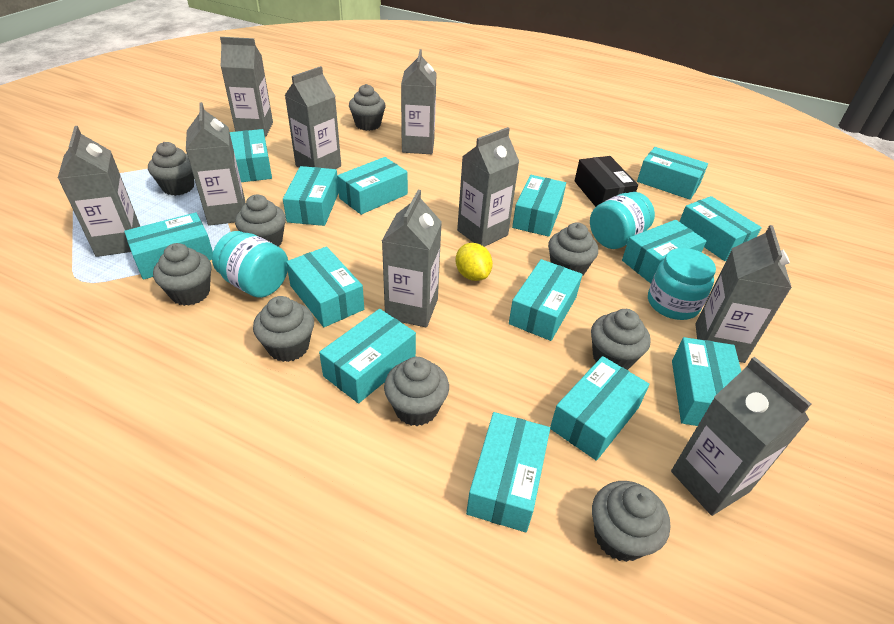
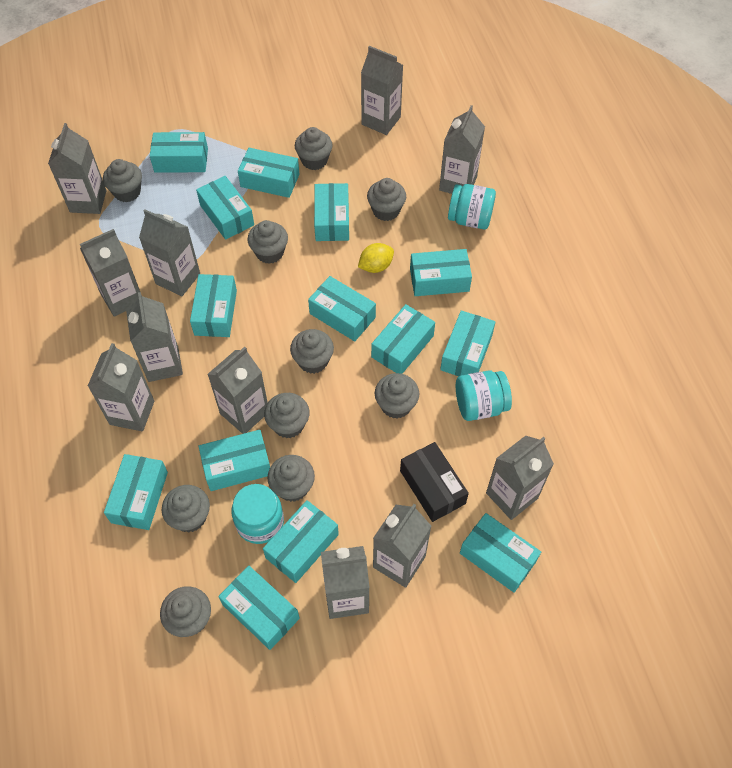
grey carton: 9 -> 11
grey cupcake: 9 -> 10

